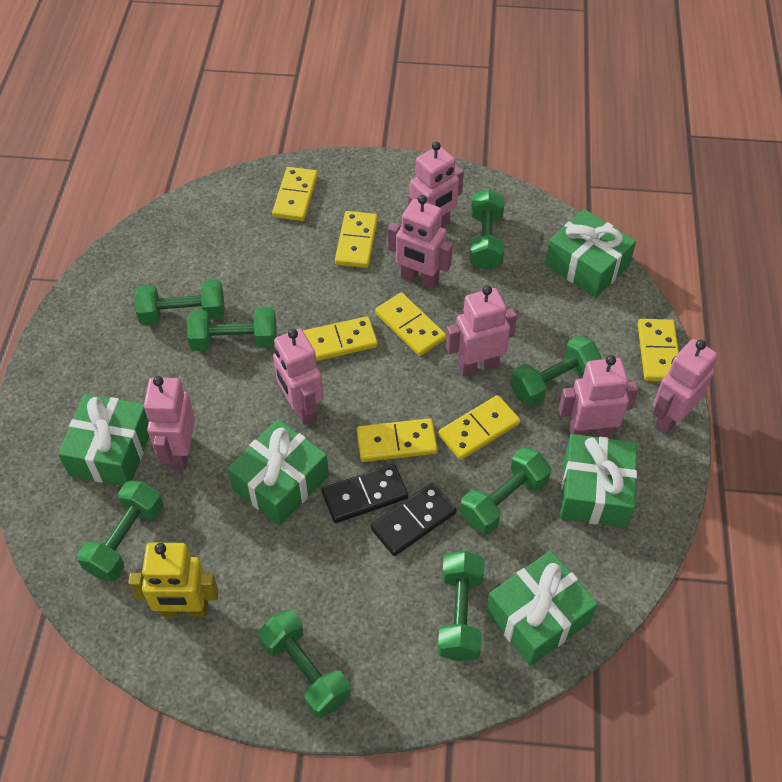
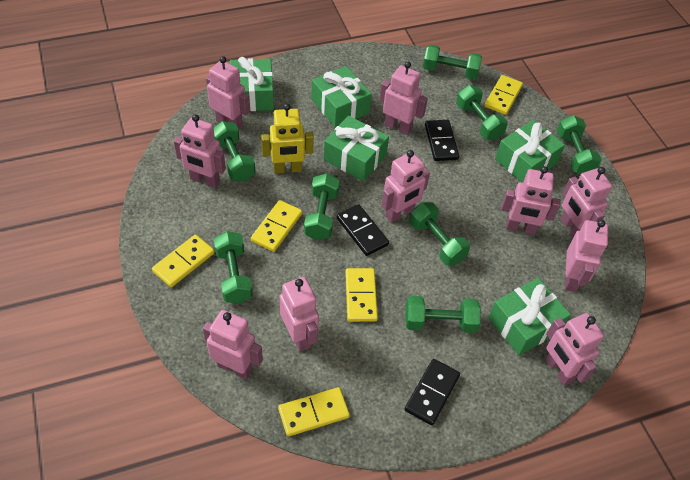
black domino: 2 -> 3
pink robot: 7 -> 10
yellow domino: 7 -> 5

